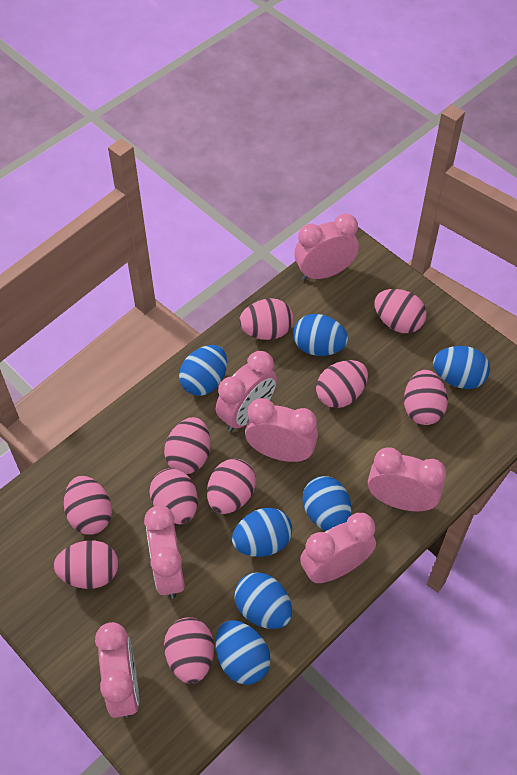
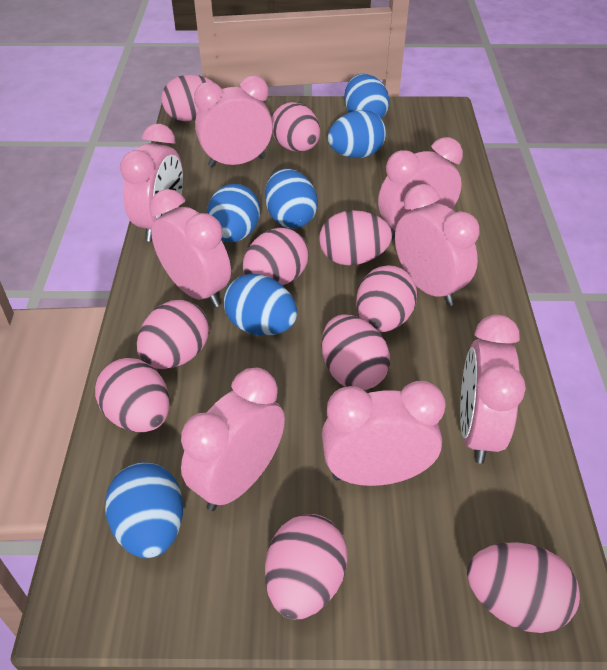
blue egg: 7 -> 6
pink clock: 7 -> 8

